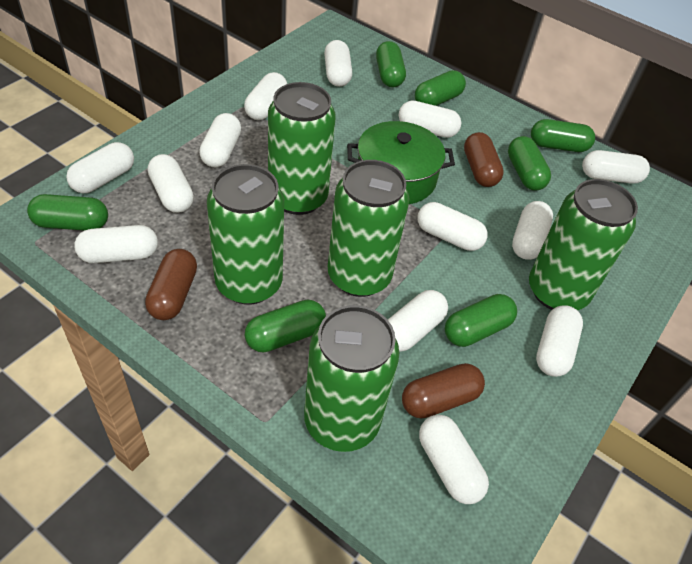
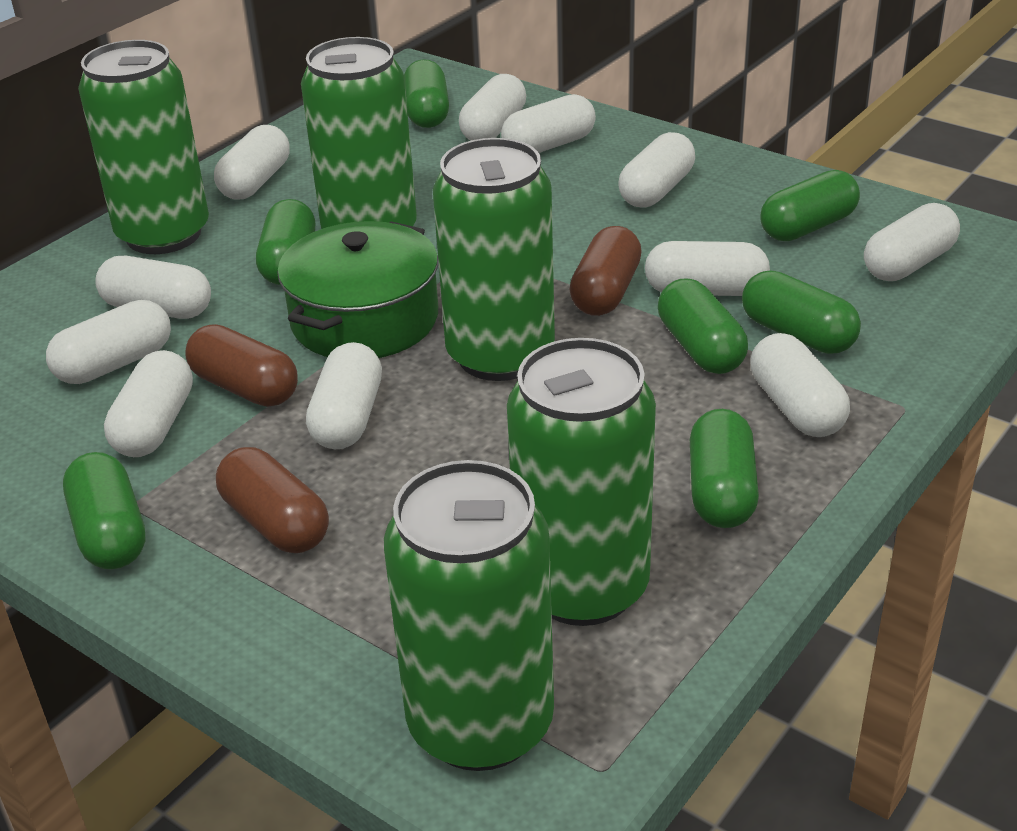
white capsule: 13 -> 11

